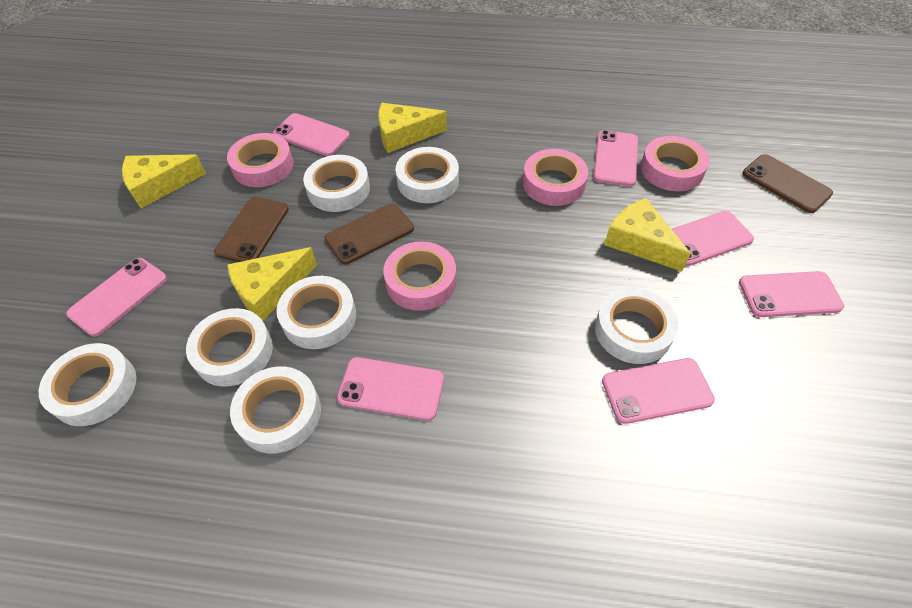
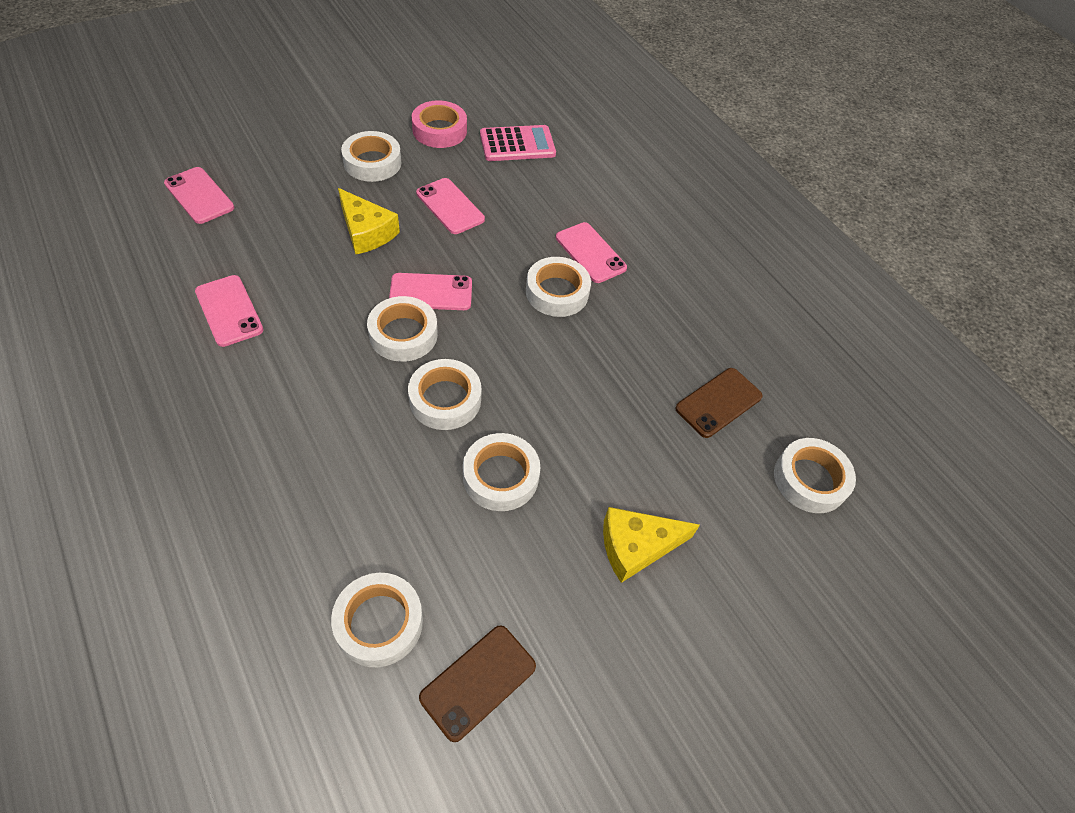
brown phone: 3 -> 2
pink calculator: 0 -> 1
pink phone: 7 -> 5
pink tape: 4 -> 1
yellow cheese: 4 -> 2

